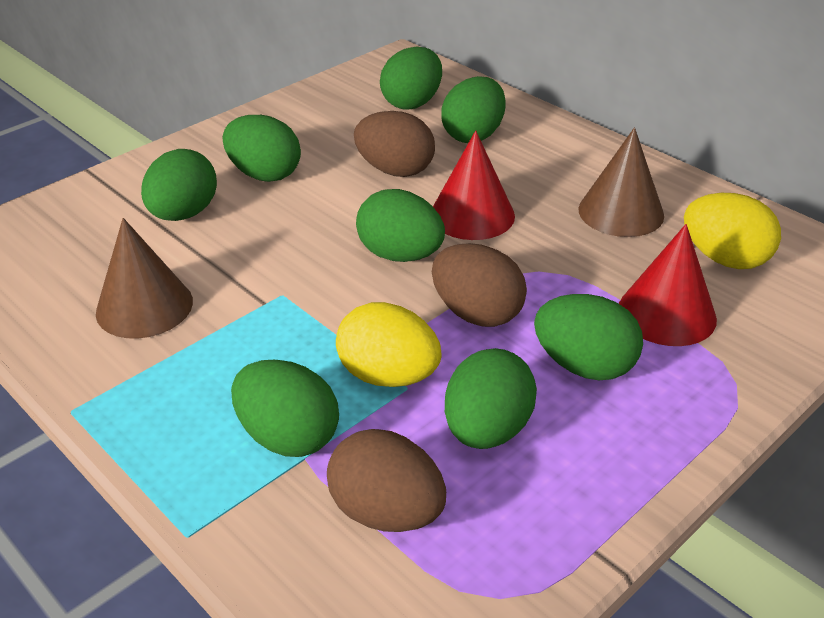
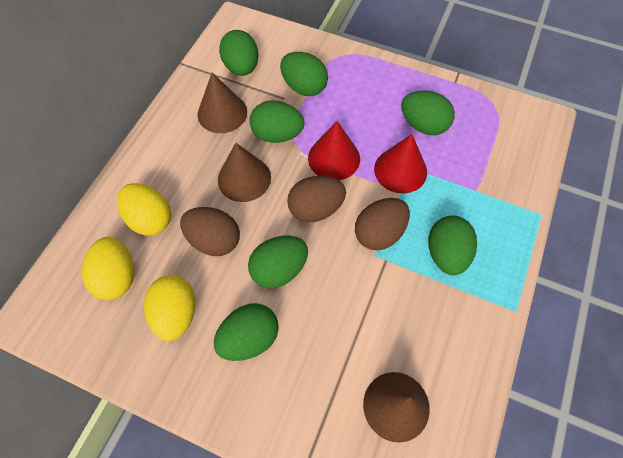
brown cone: 2 -> 3
green egg: 8 -> 7
yellow egg: 2 -> 3

